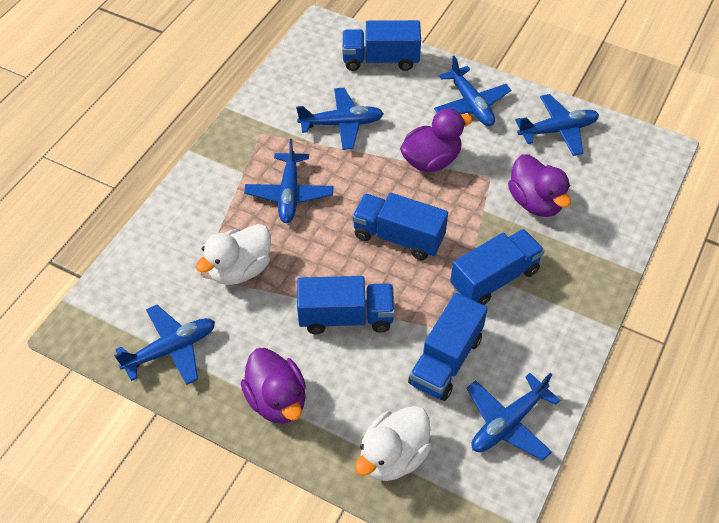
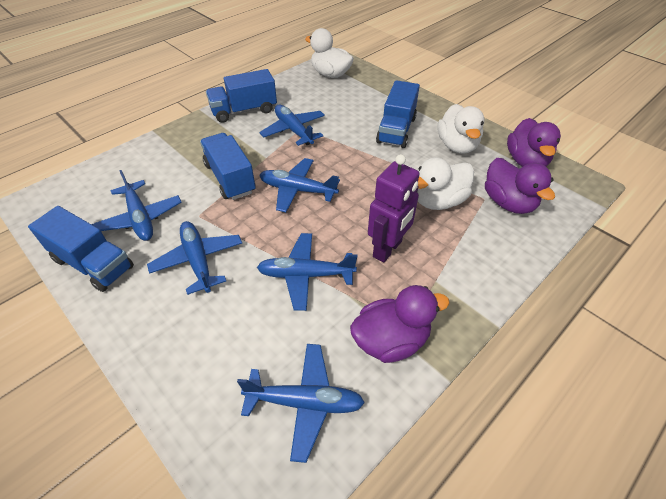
blue truck: 5 -> 4
purple robot: 0 -> 1
white duck: 2 -> 3

